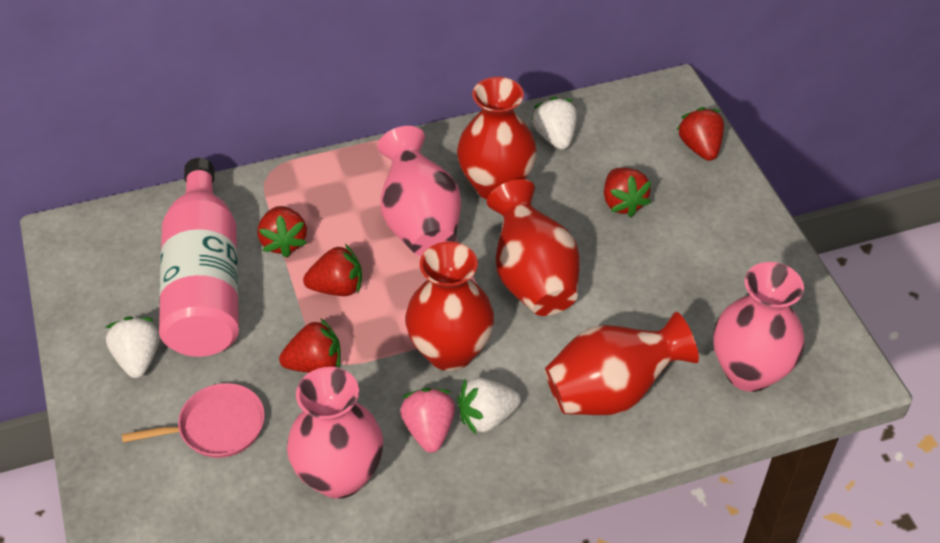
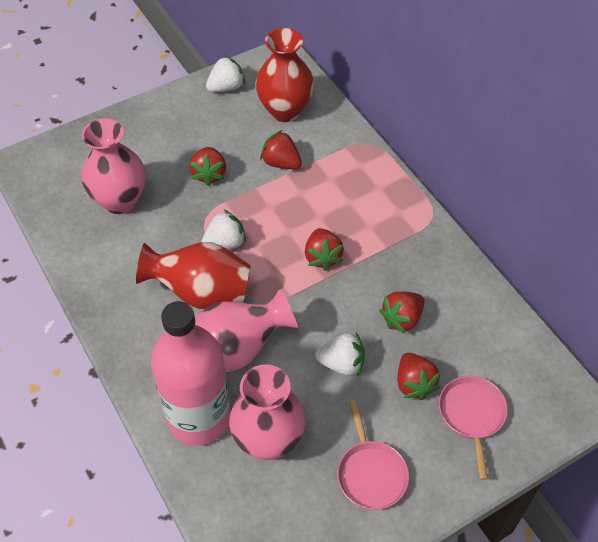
pink pan: 1 -> 2
pink strawberry: 1 -> 0
red vase: 4 -> 2

